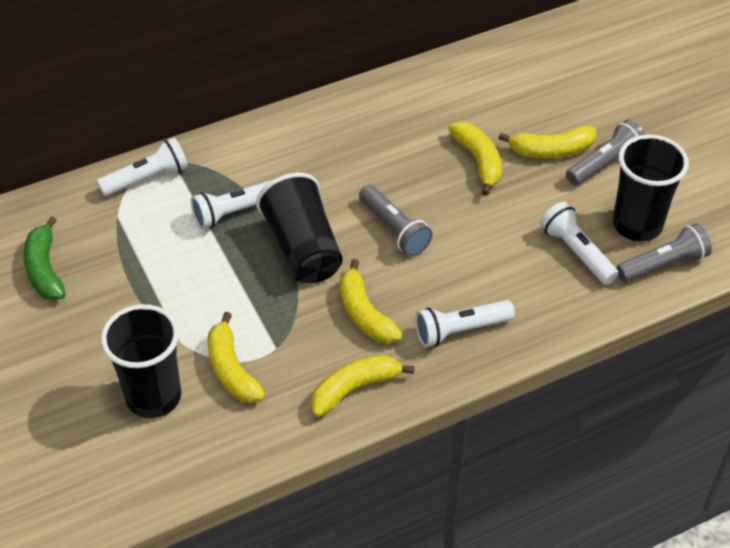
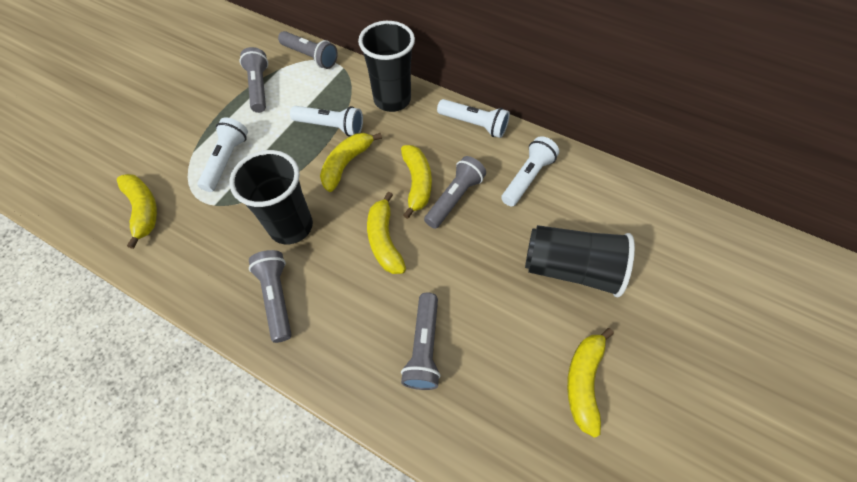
green banana: 1 -> 0
grey flashlight: 3 -> 5

